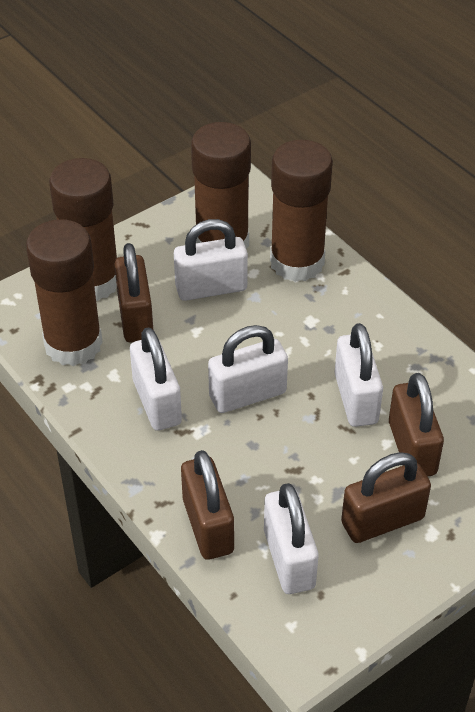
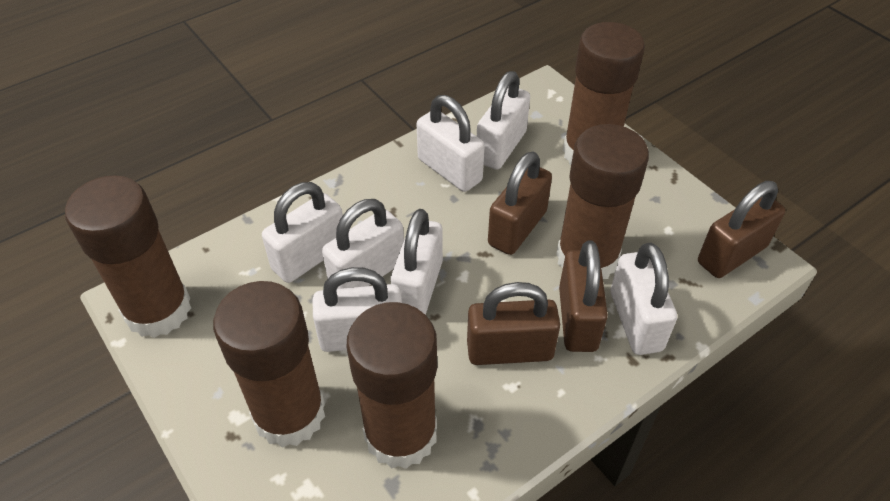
brown glue stick: 4 -> 5
white padlock: 5 -> 7

